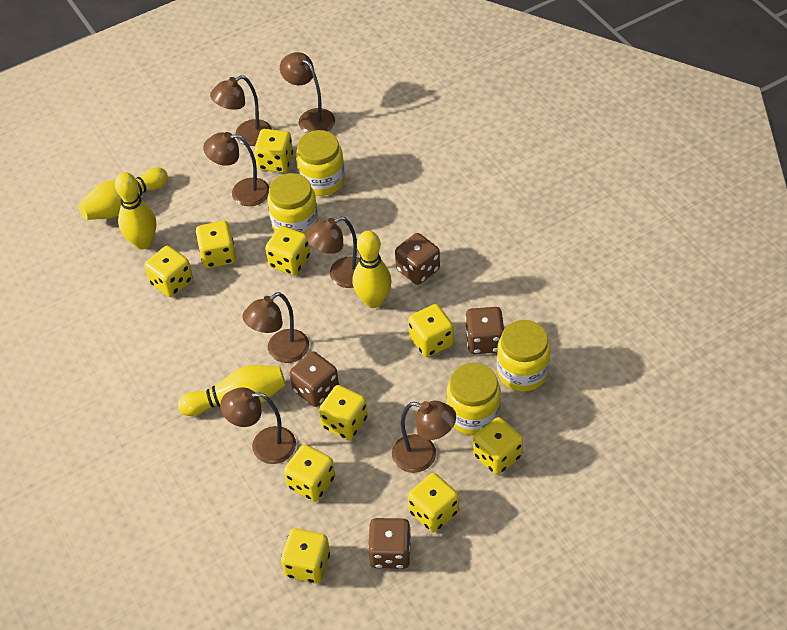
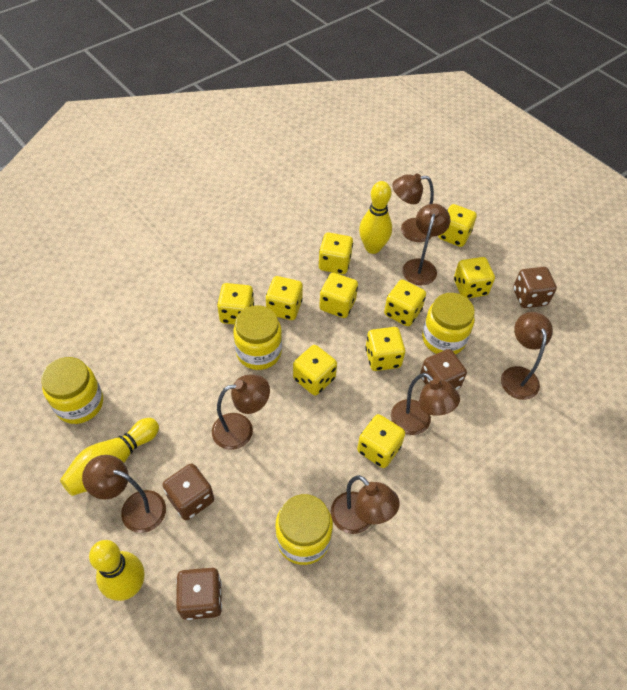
yellow bowling pin: 4 -> 3

